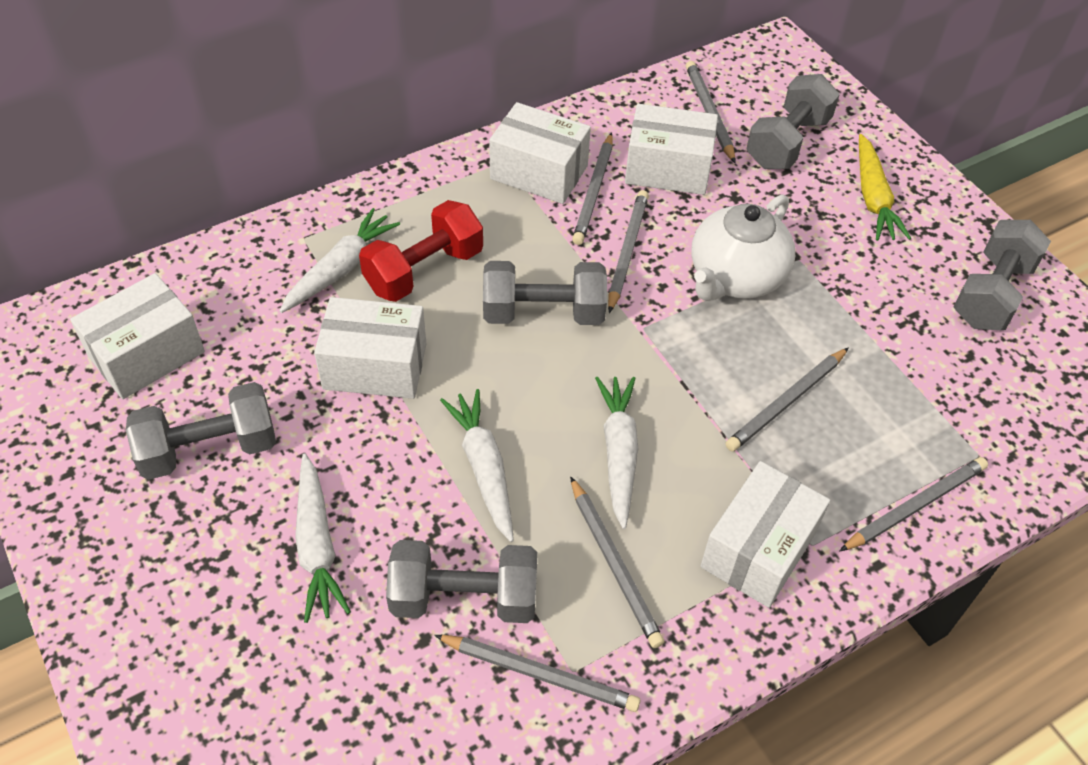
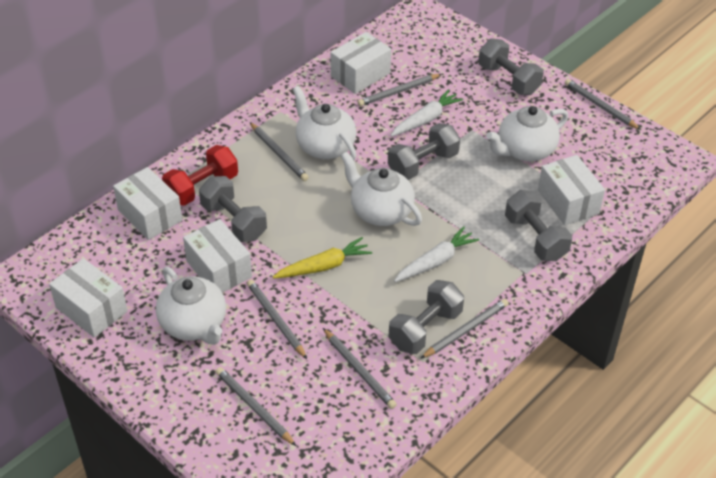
white carrot: 4 -> 2
white teapot: 1 -> 4

